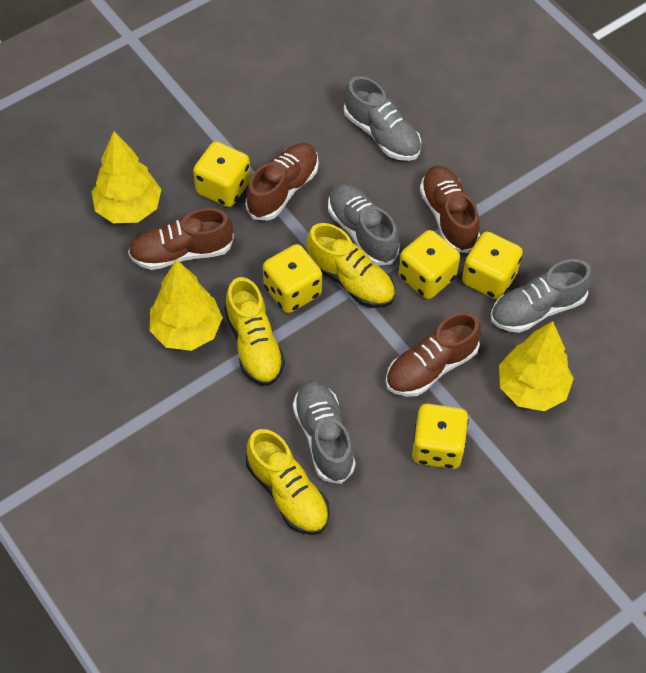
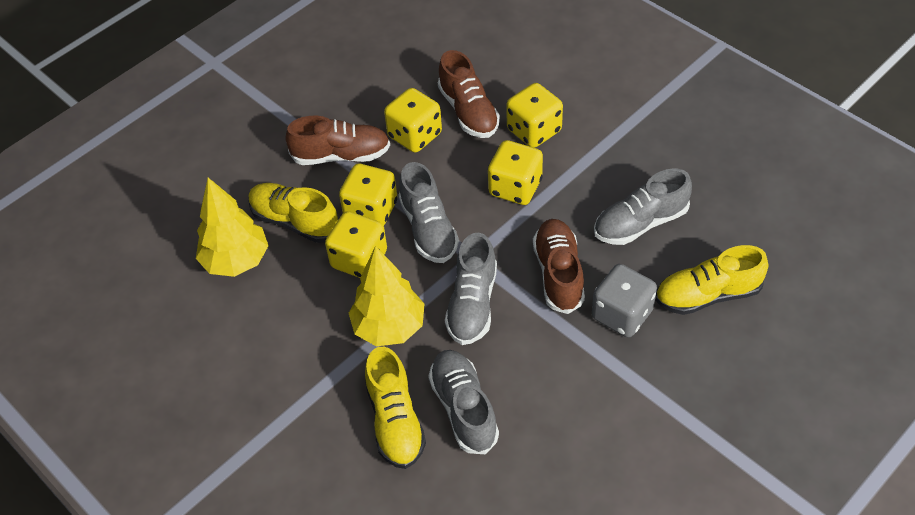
brown shoe: 4 -> 3
grey dice: 0 -> 1
yellow tree: 3 -> 2

